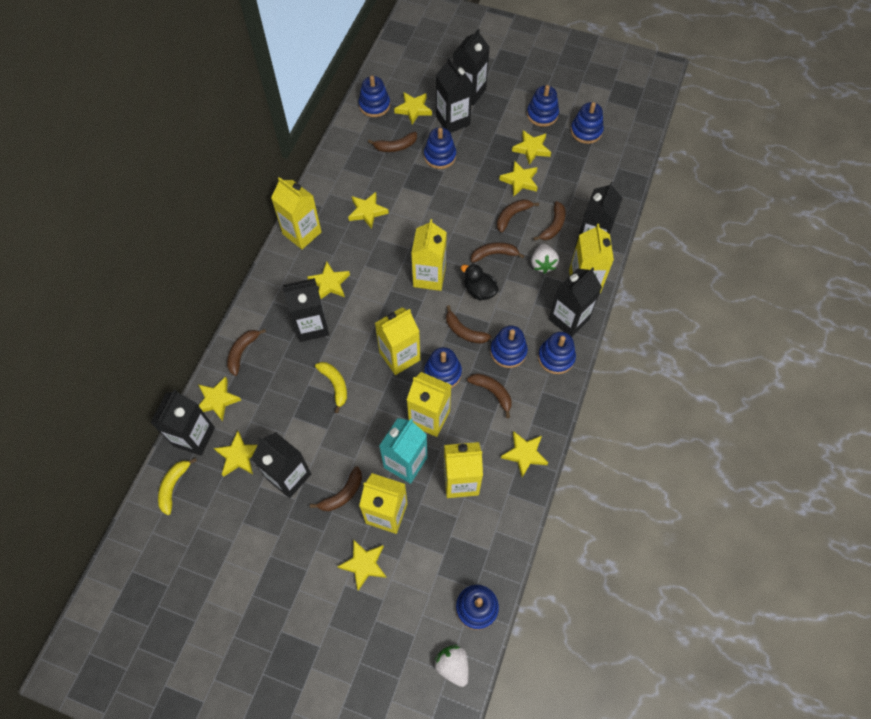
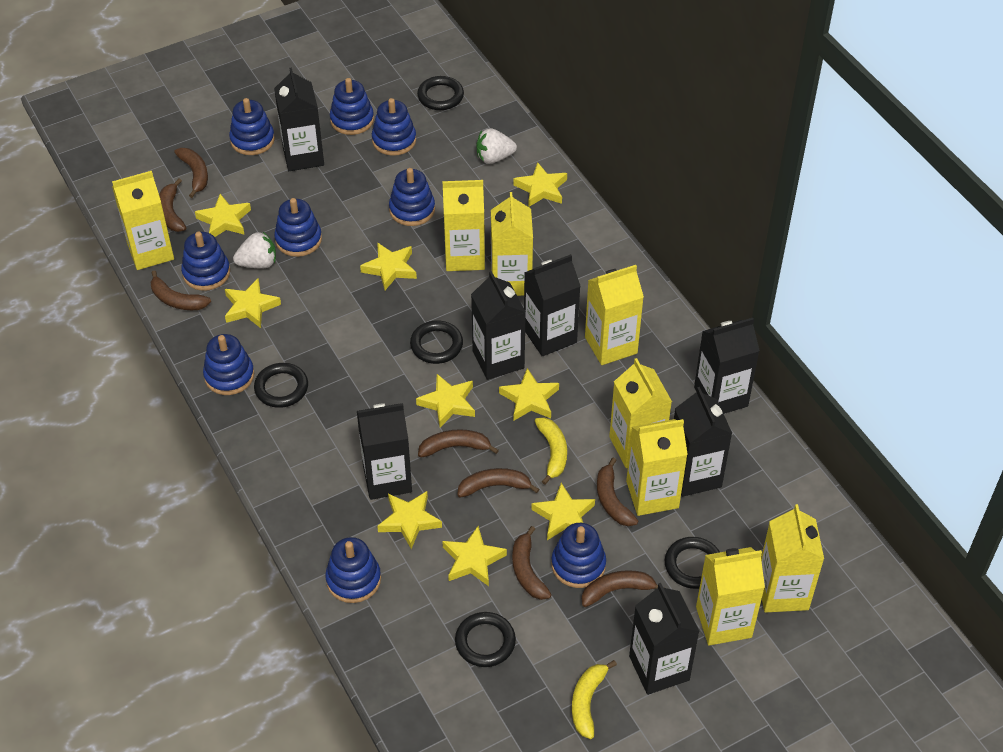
black duck: 1 -> 0
black ring: 0 -> 5
blue stacking toy: 8 -> 9
turquoise carton: 1 -> 0
yellow carton: 7 -> 8

